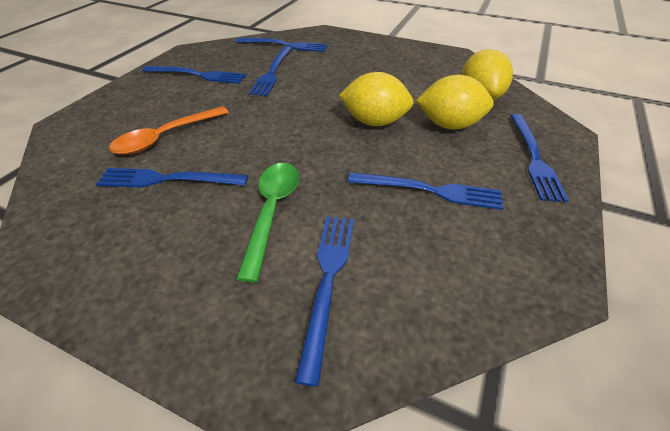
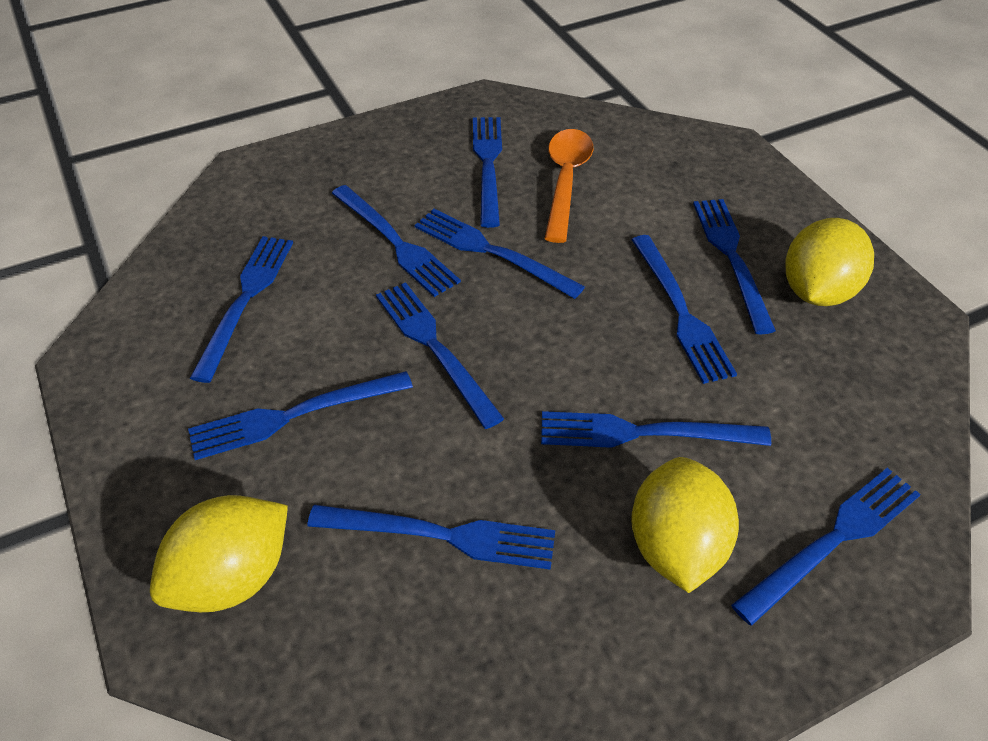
blue fork: 7 -> 11
green spoon: 1 -> 0

